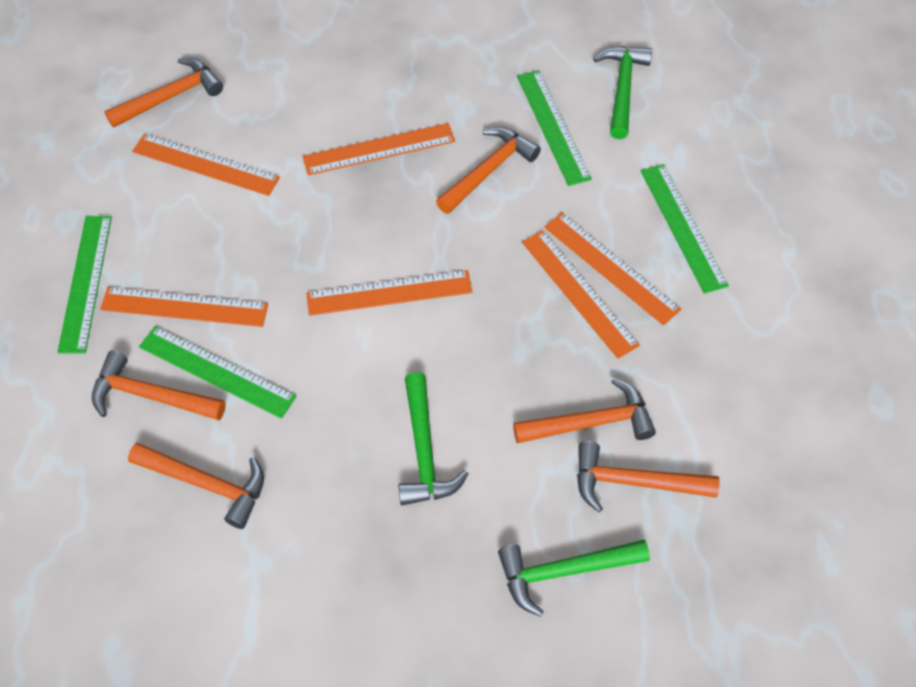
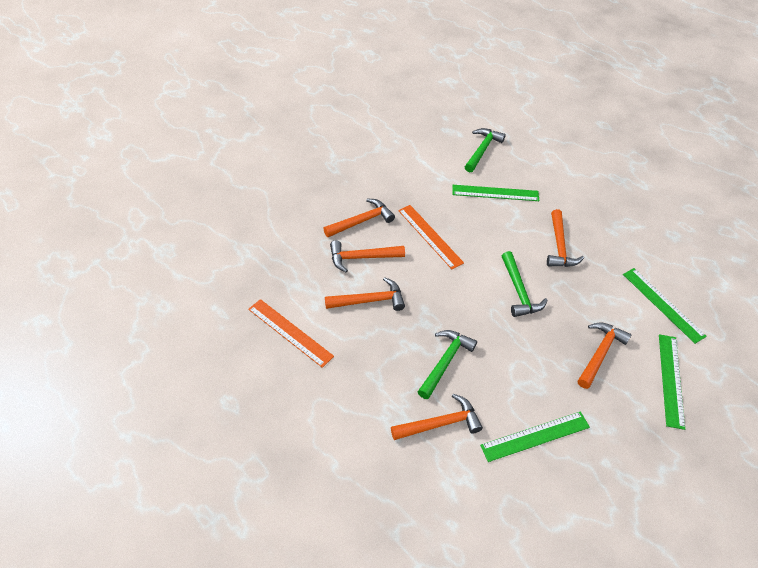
orange ruler: 6 -> 2

